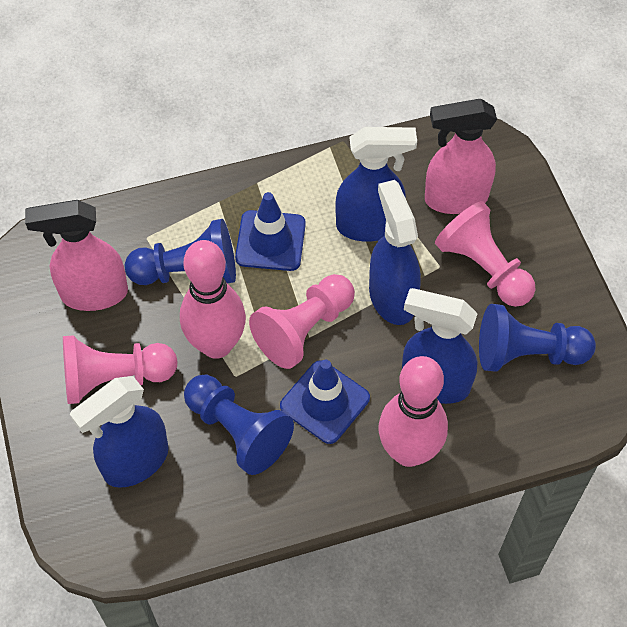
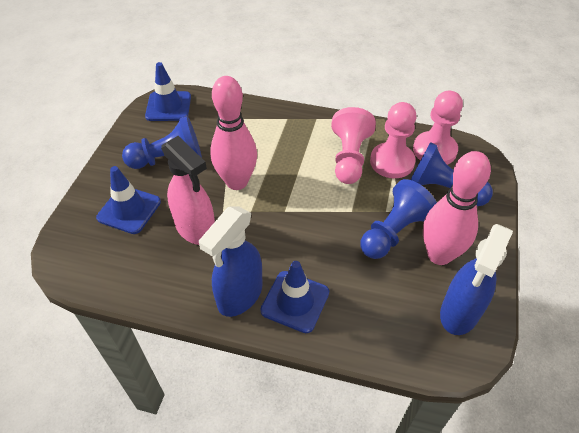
blue spray bottle: 4 -> 2
blue traffic cone: 2 -> 3
pink spray bottle: 2 -> 1

